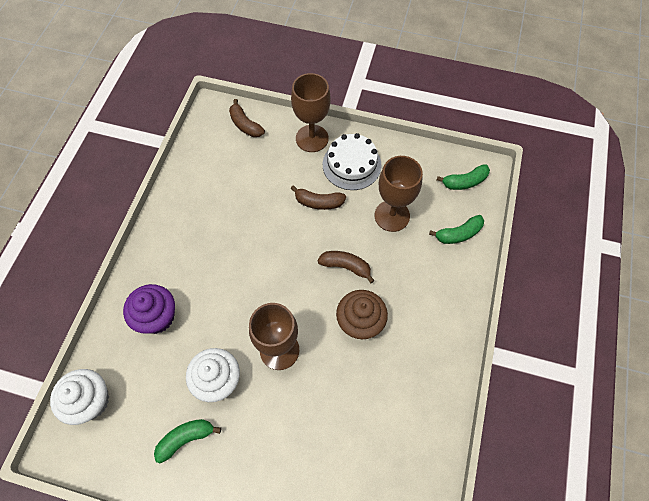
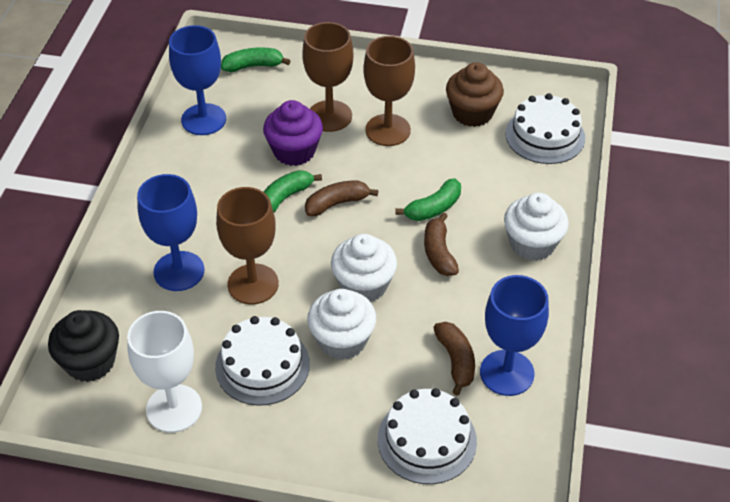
black cupcake: 0 -> 1
blue goblet: 0 -> 3
white cake: 1 -> 3
white cupcake: 2 -> 3
white goblet: 0 -> 1

